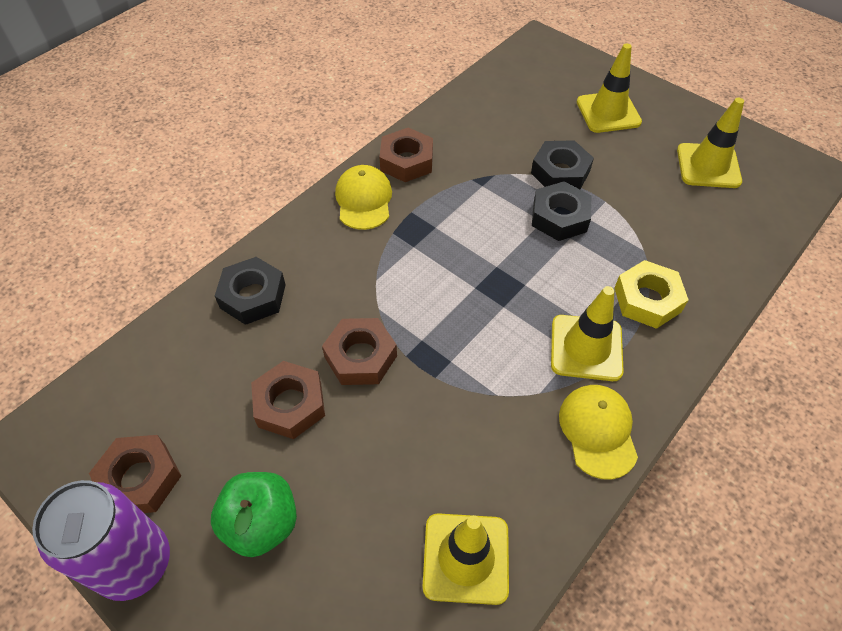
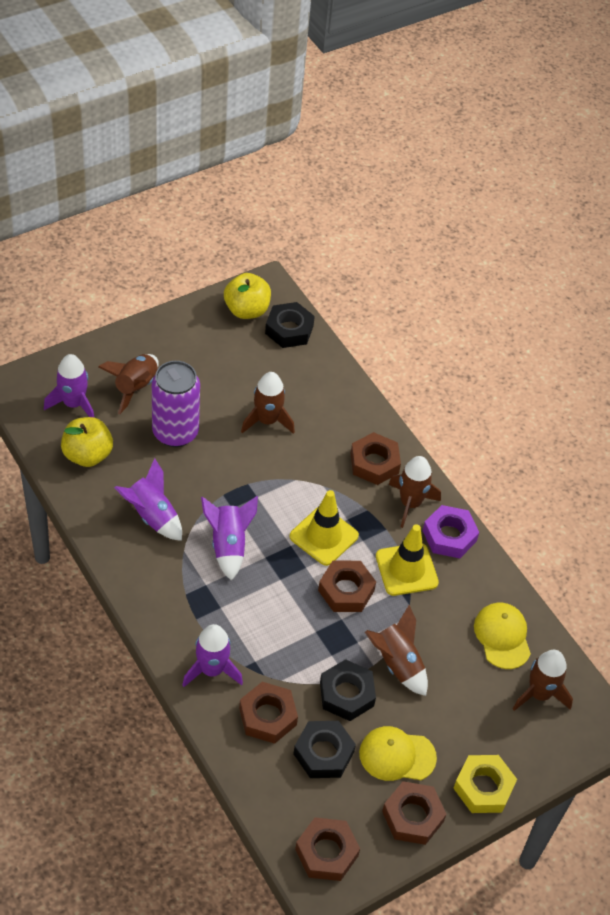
brown nut: 4 -> 5
brown rocket: 0 -> 5
green apple: 1 -> 0
purple nut: 0 -> 1
purple rocket: 0 -> 4
yellow apple: 0 -> 2
yellow traffic cone: 4 -> 2

